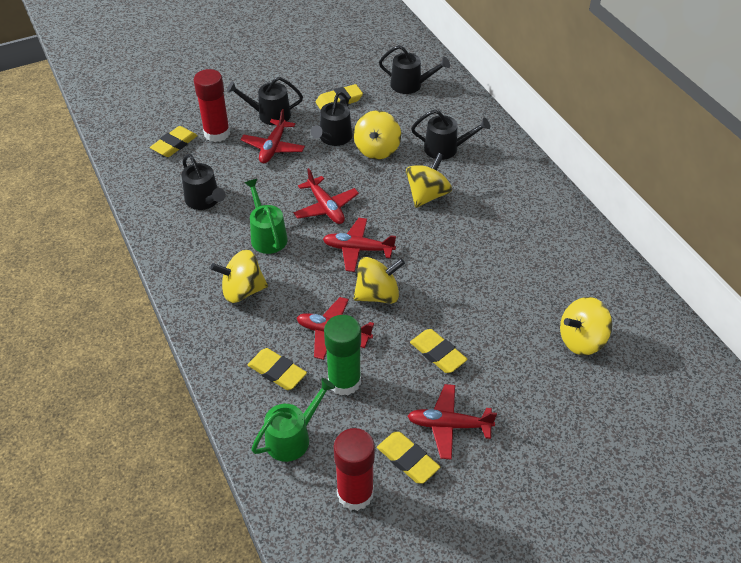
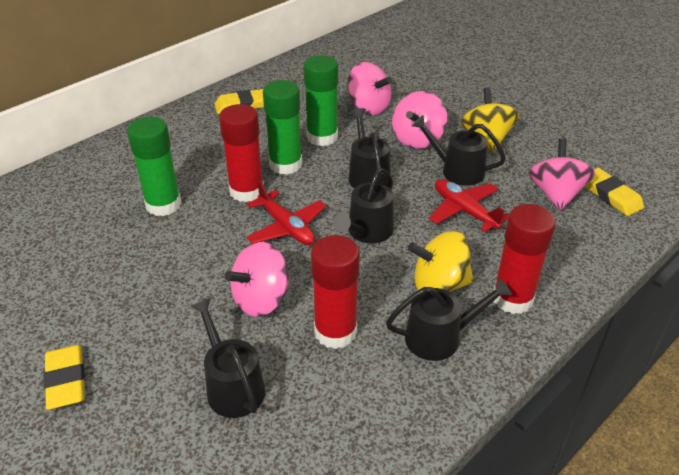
green glue stick: 1 -> 3
green watering can: 2 -> 0
pink spinning top: 0 -> 4
red glue stick: 2 -> 3
red plane: 5 -> 2
yellow eraser: 5 -> 3
yellow spinning top: 5 -> 2

